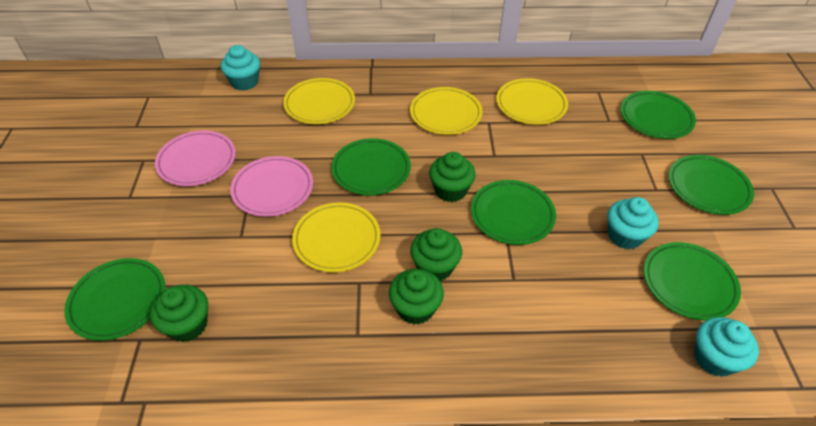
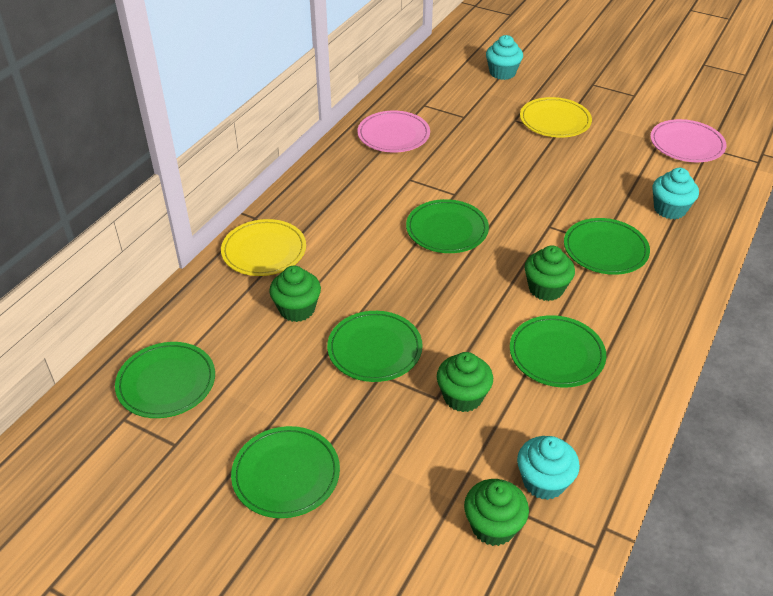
yellow plate: 4 -> 2

